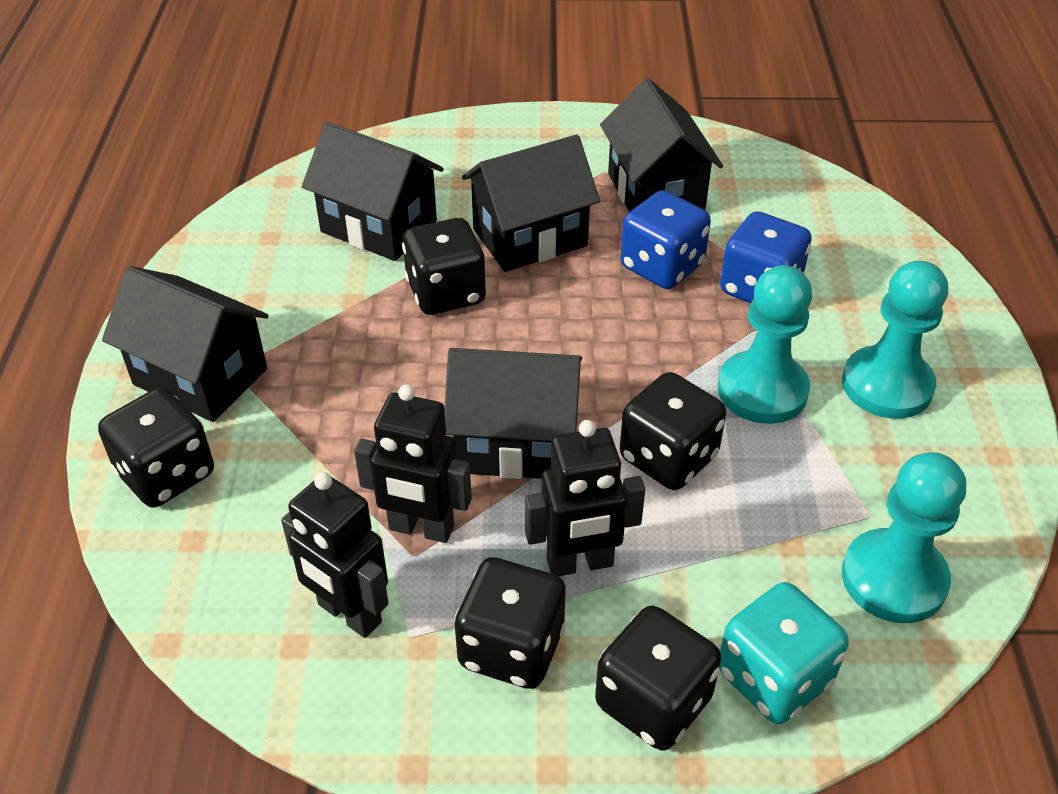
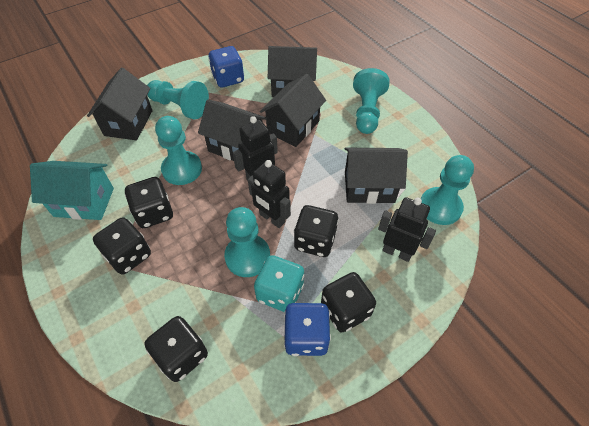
turquoise house: 0 -> 1
turquoise pawn: 3 -> 5

